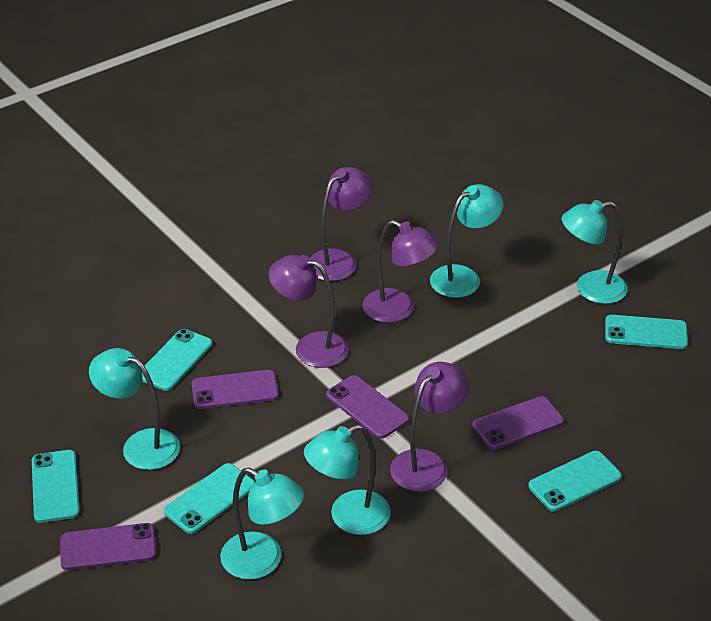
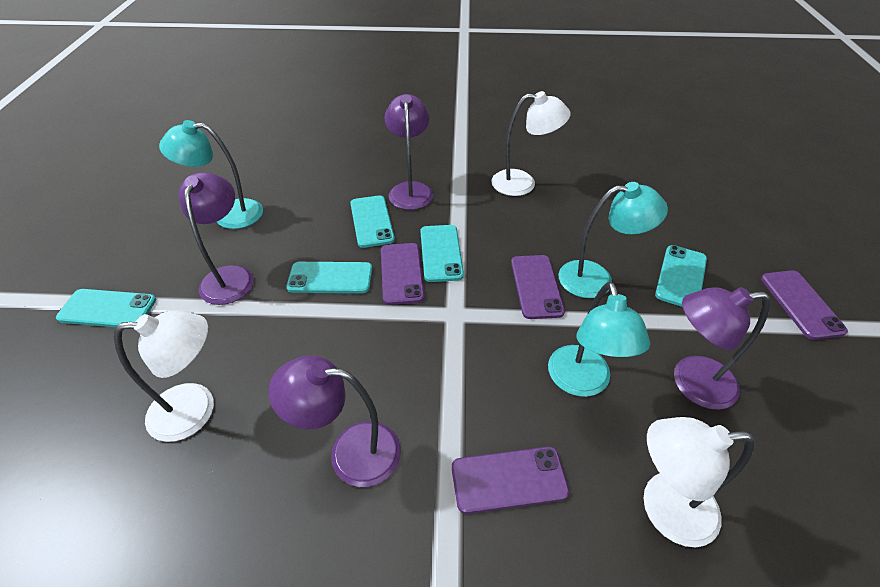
turquoise lamp: 5 -> 3
white lamp: 0 -> 3

